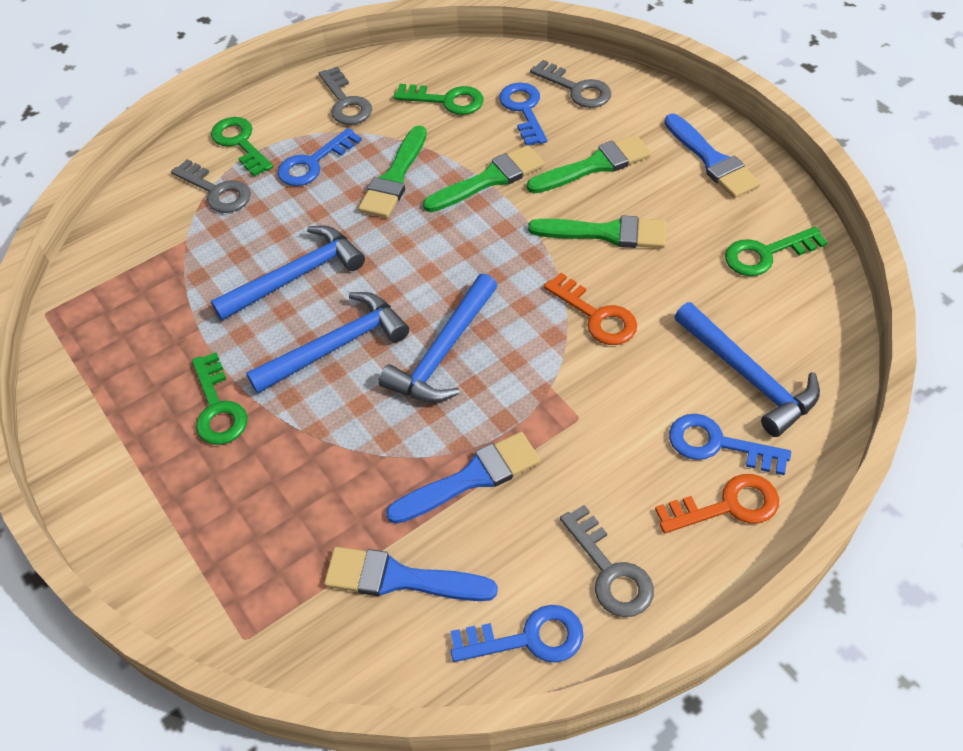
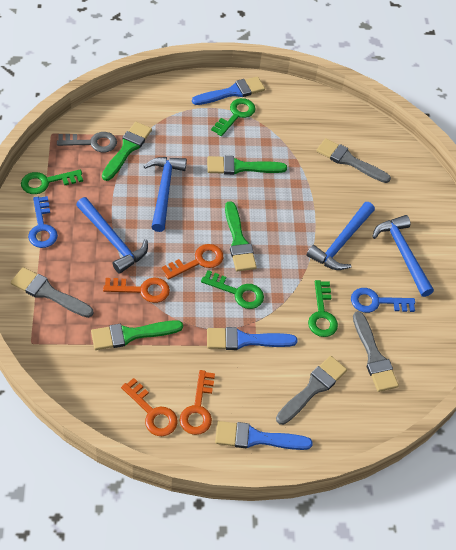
blue key: 4 -> 2
grey brush: 0 -> 4
grey key: 4 -> 1
orange key: 2 -> 4

